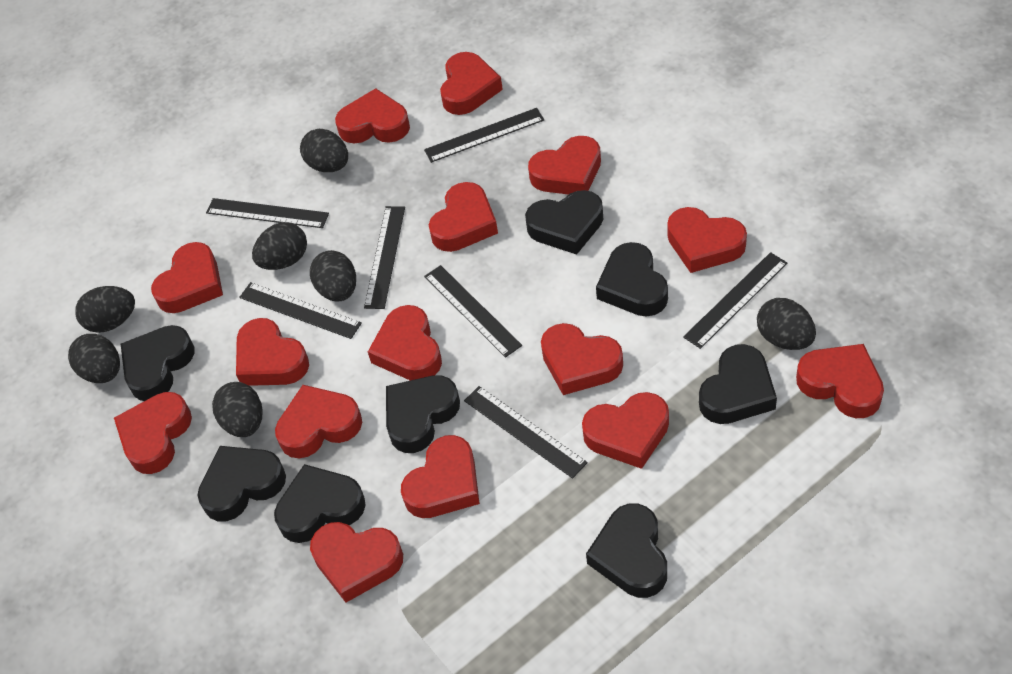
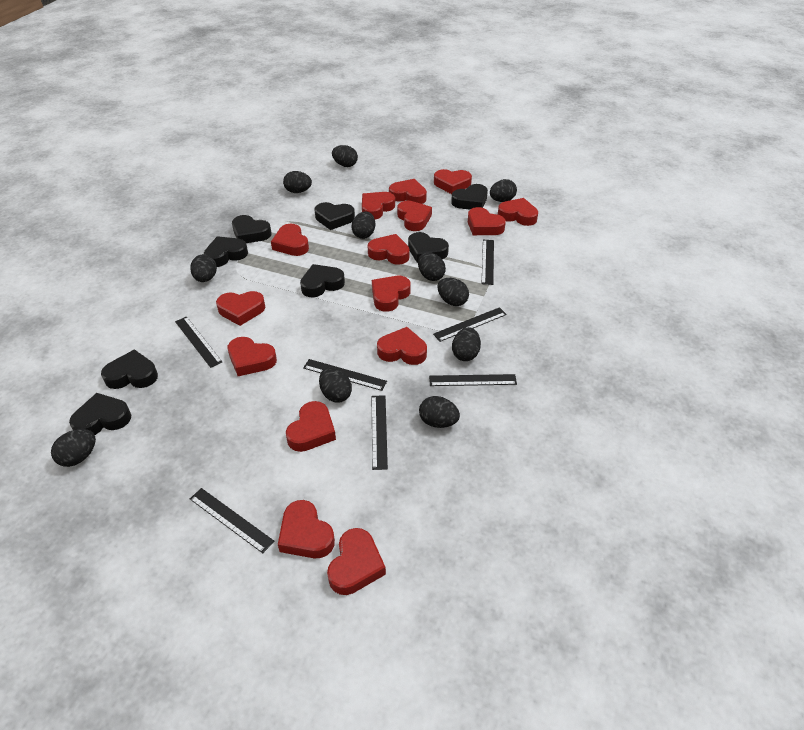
black egg: 7 -> 11

